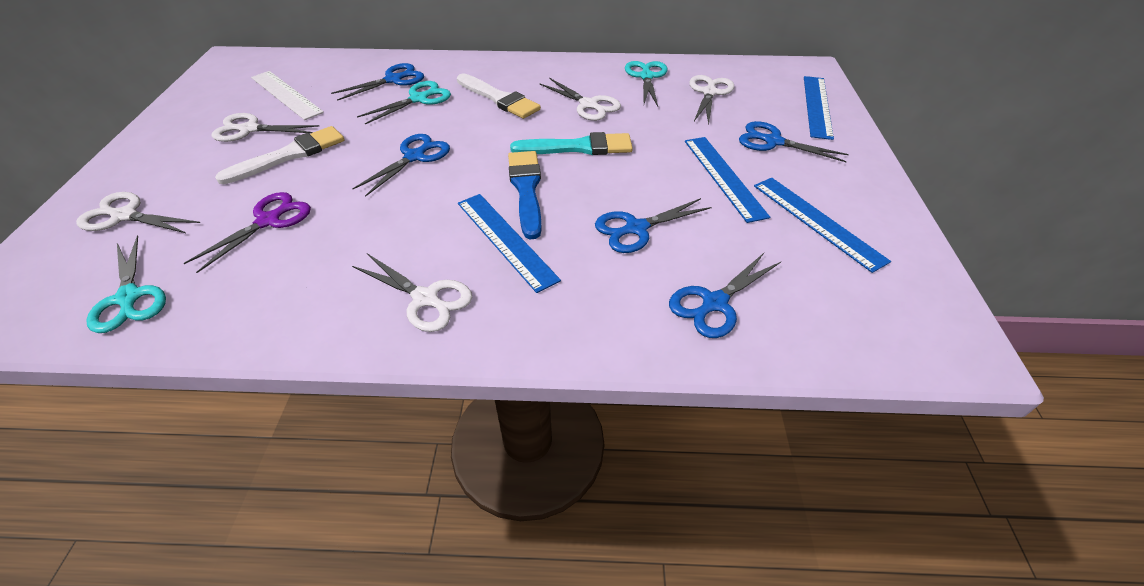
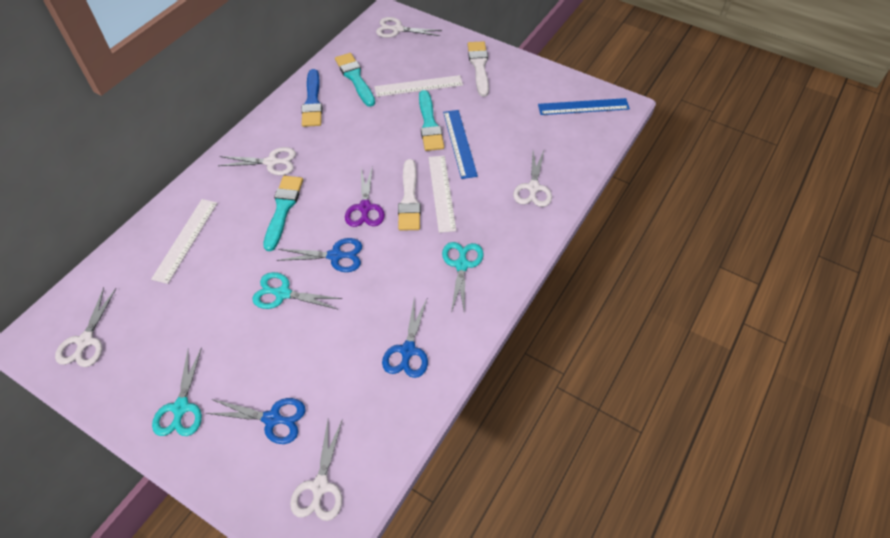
blue ruler: 4 -> 2
blue scissors: 5 -> 3
turquoise brush: 1 -> 3
white ruler: 1 -> 3

